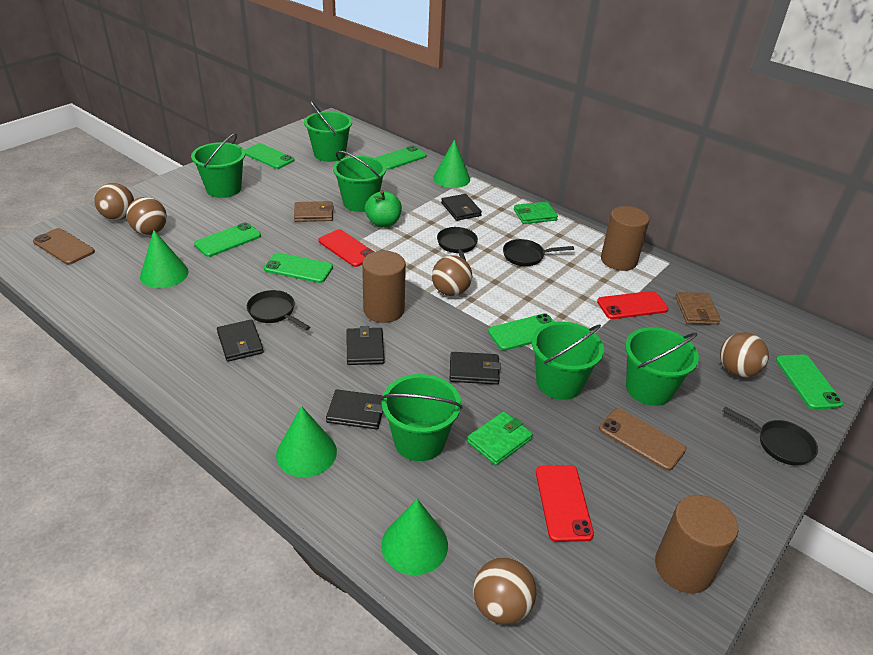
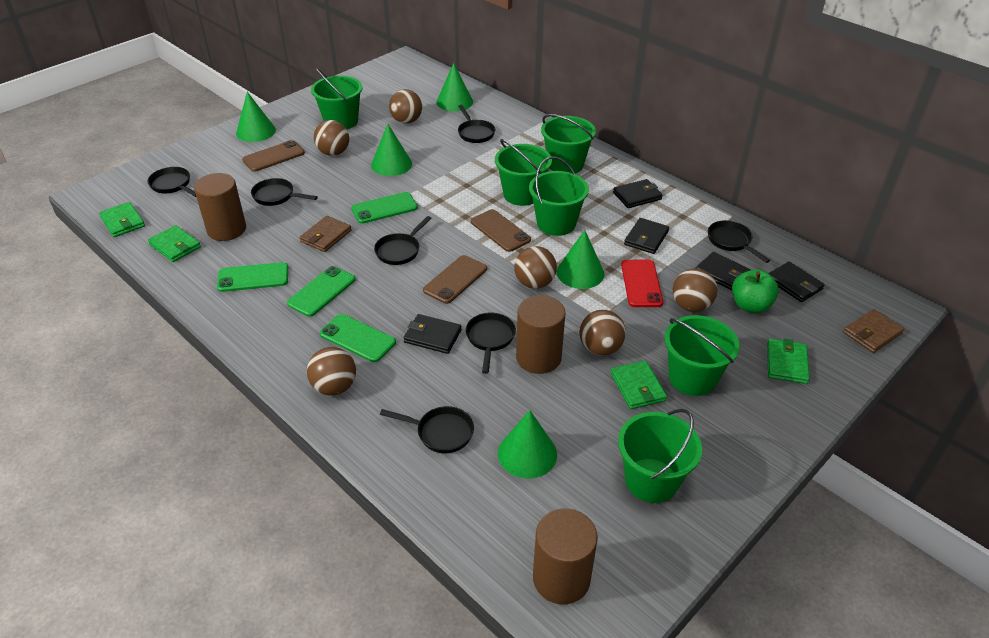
black pan: 4 -> 7
brown ball: 5 -> 6
brown phone: 2 -> 3
green cone: 4 -> 5
green phone: 6 -> 4
green wallet: 2 -> 4
red phone: 3 -> 1

